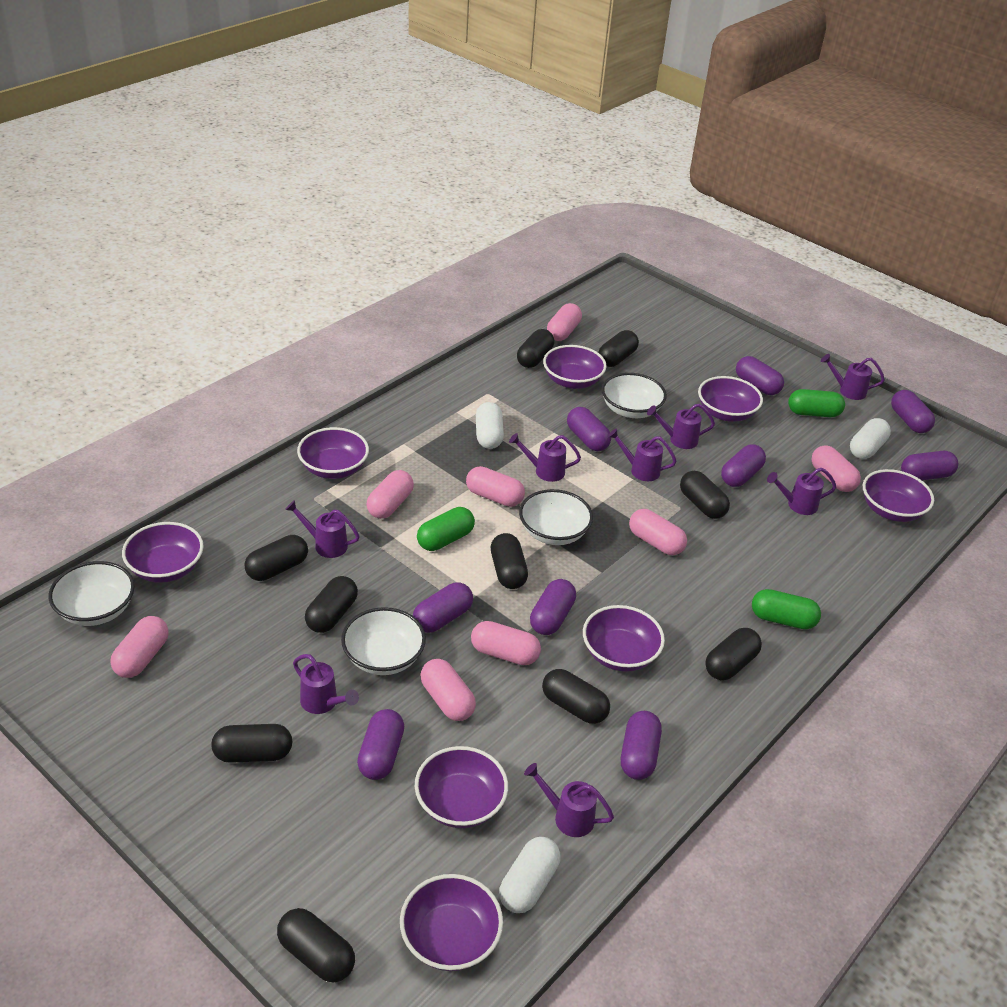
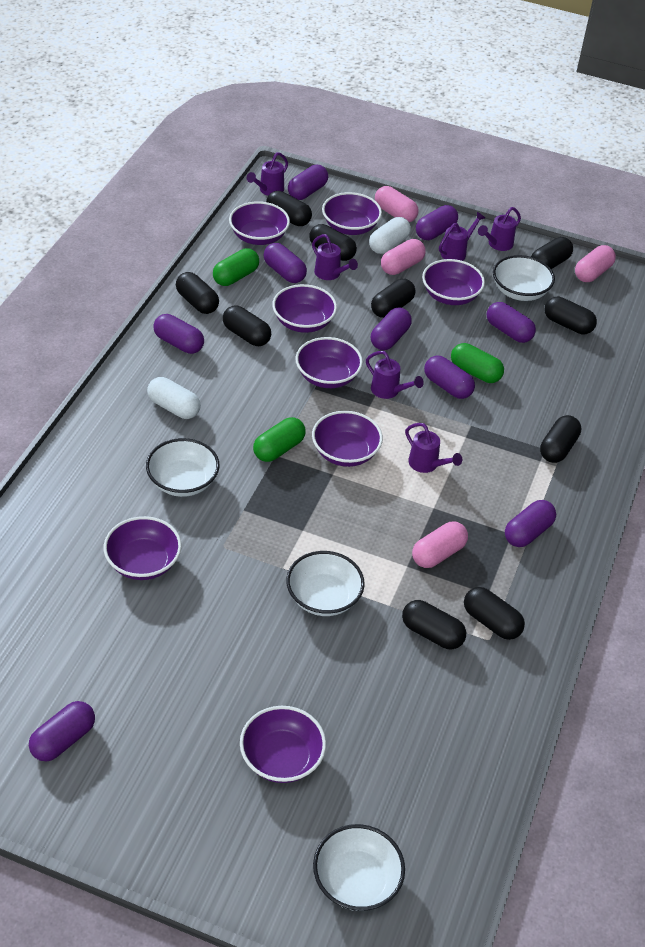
pink capsule: 8 -> 4
purple watering can: 8 -> 6
white capsule: 3 -> 2

